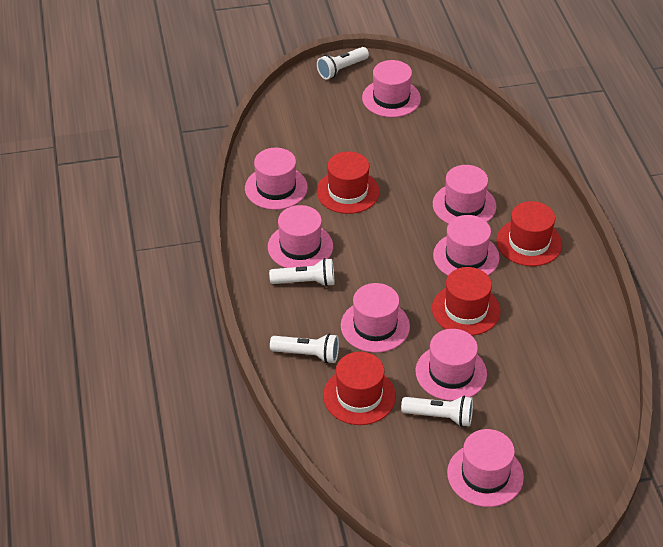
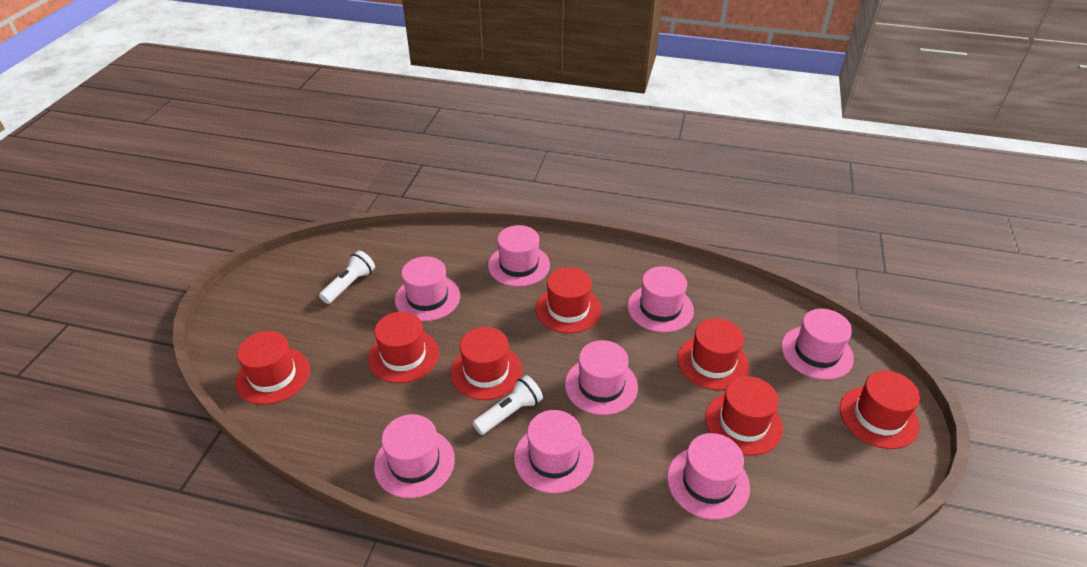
red hat: 4 -> 7
white flashlight: 4 -> 2

